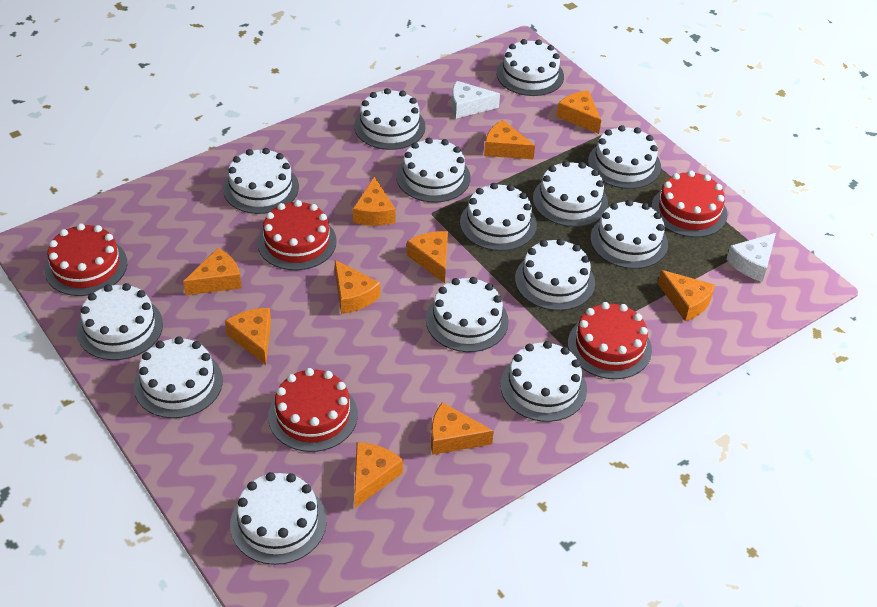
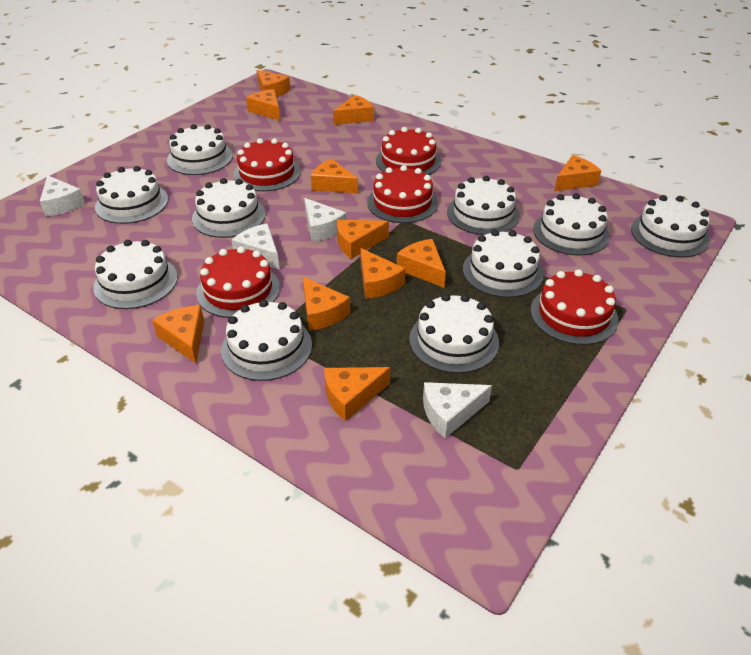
orange cheese: 10 -> 11
white cake: 14 -> 10
white cheese: 2 -> 4

